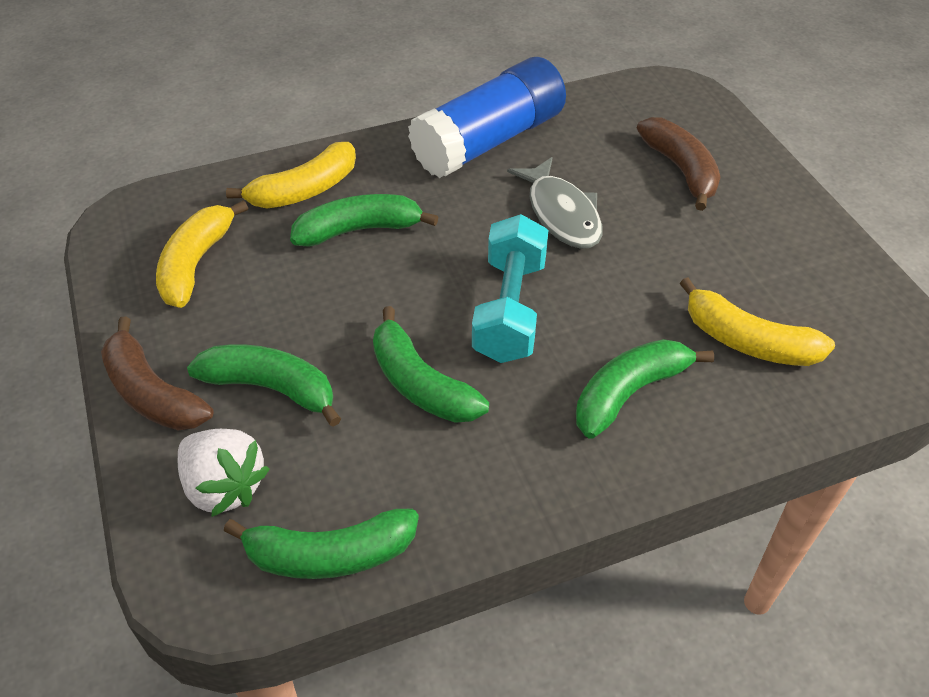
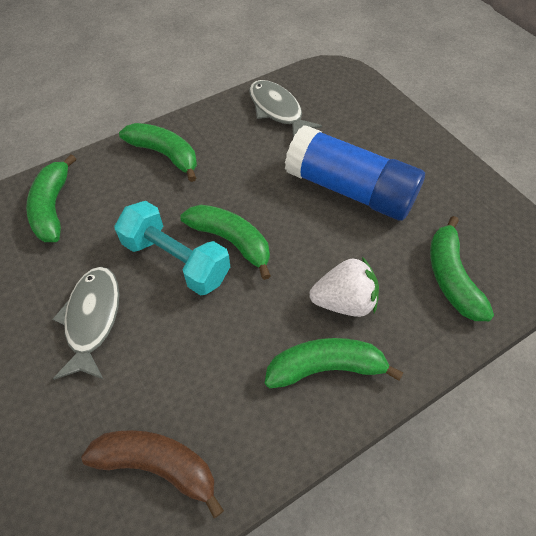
brown banana: 2 -> 1
grey fish: 1 -> 2
yellow banana: 3 -> 0

